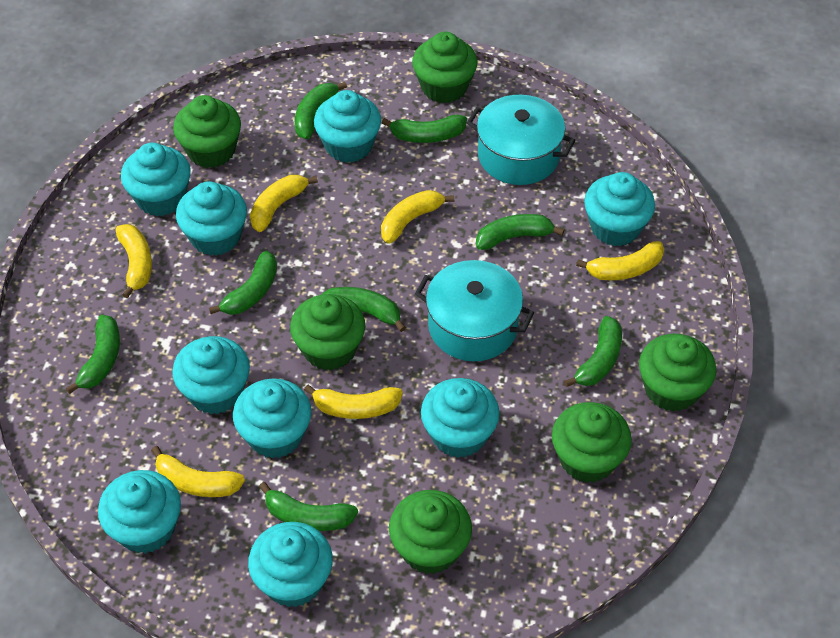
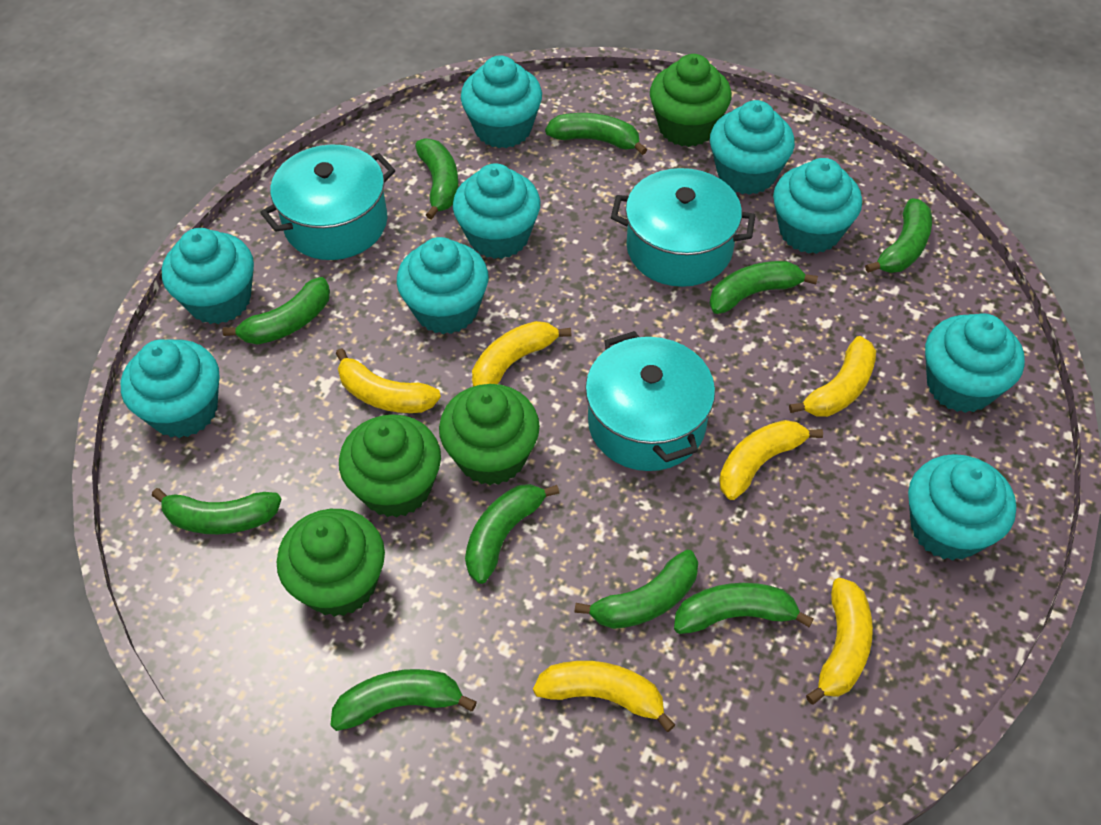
green banana: 8 -> 10
green cupcake: 6 -> 4
turquoise pot: 2 -> 3

